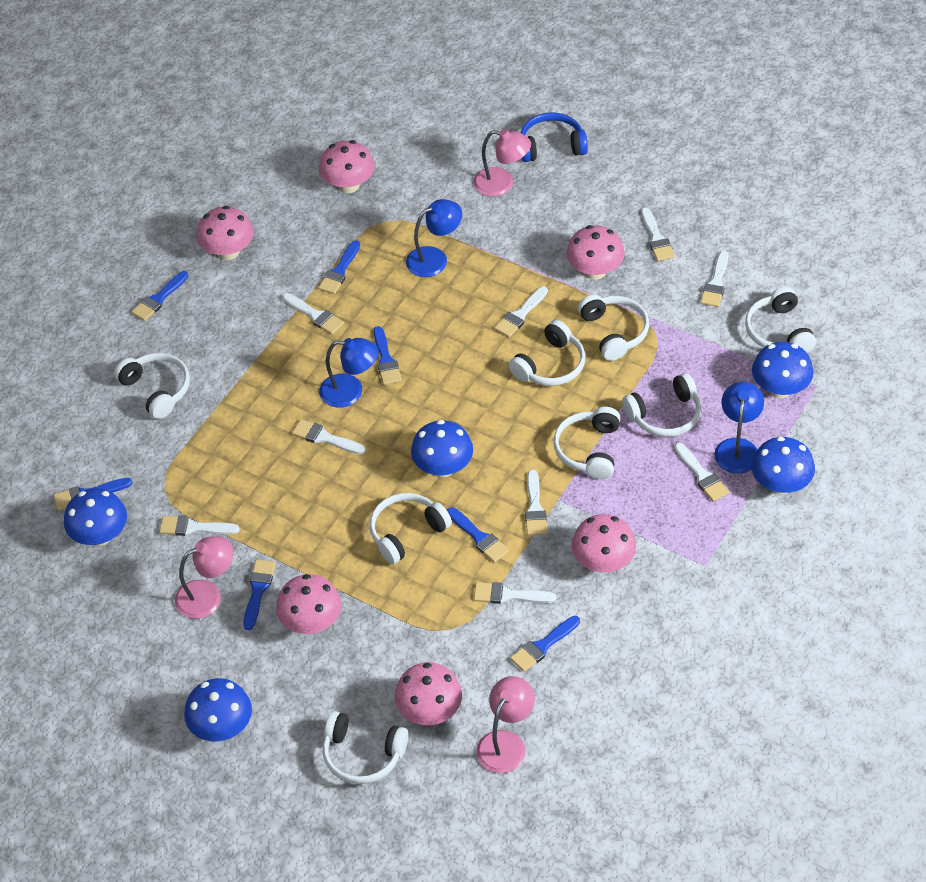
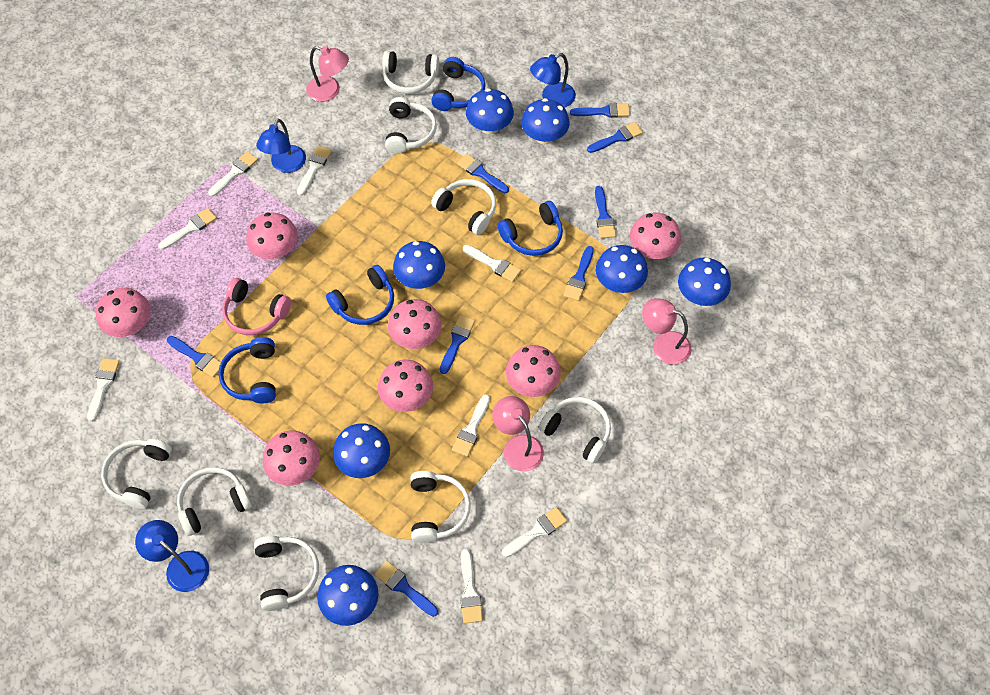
blue brush: 7 -> 8
blue headphones: 1 -> 4
blue mushroom: 5 -> 7
pink headphones: 0 -> 1
pink mushroom: 6 -> 7
white brush: 9 -> 8

